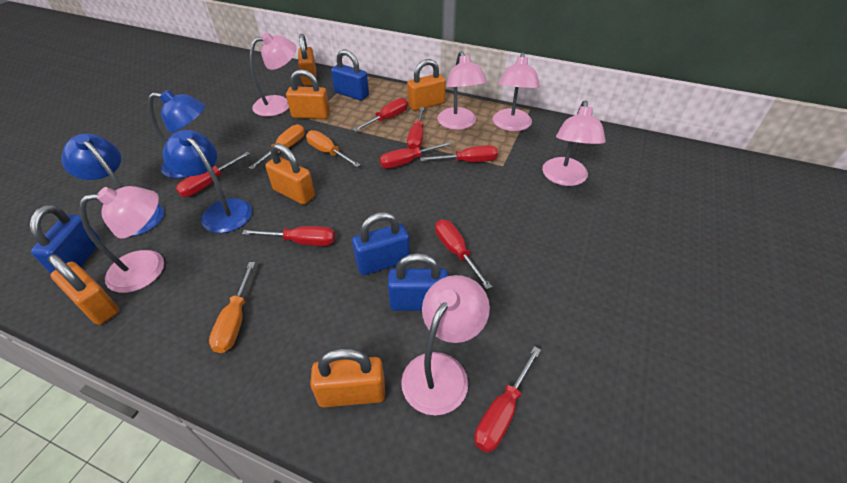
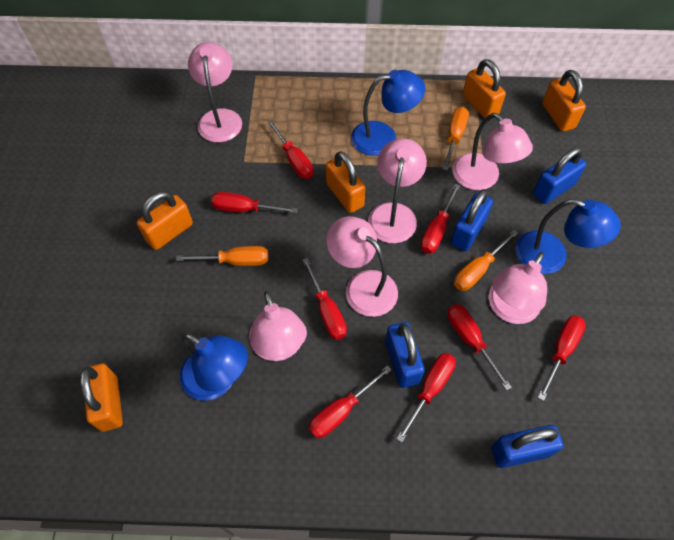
orange padlock: 6 -> 5

